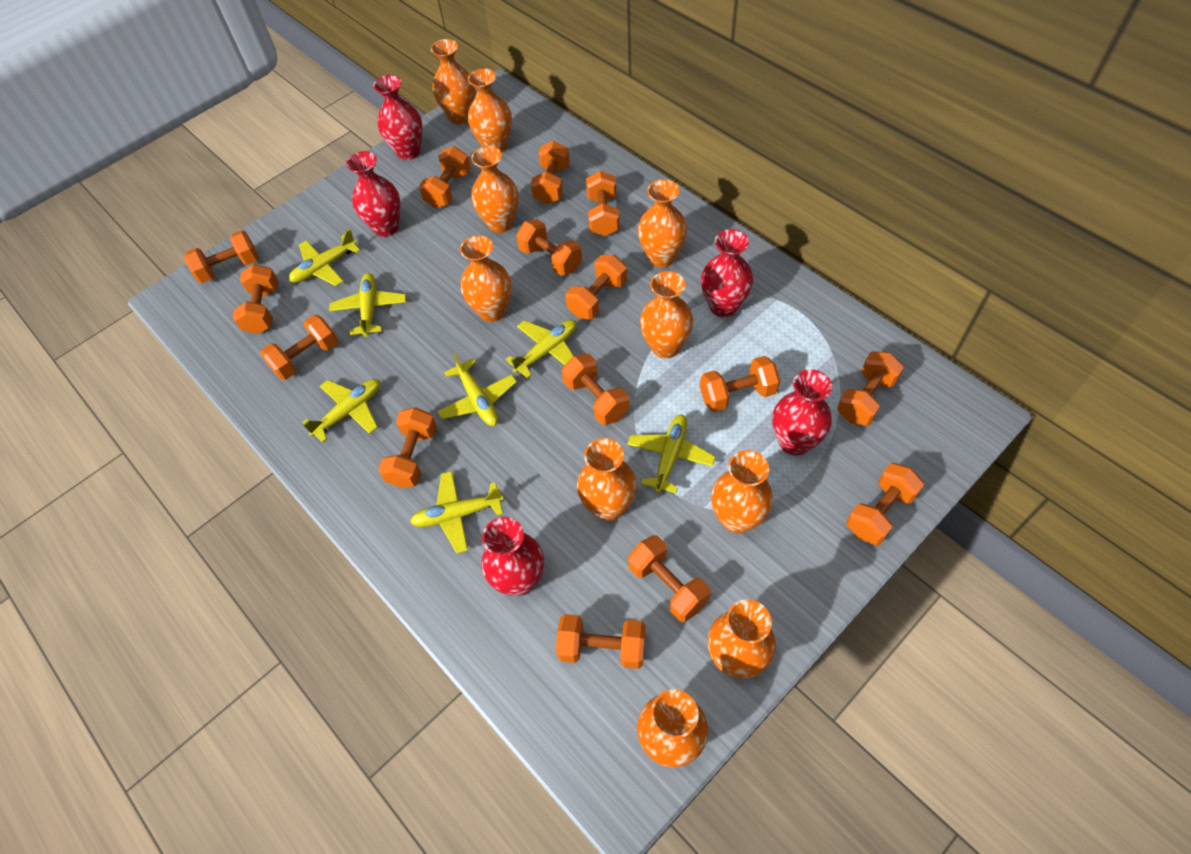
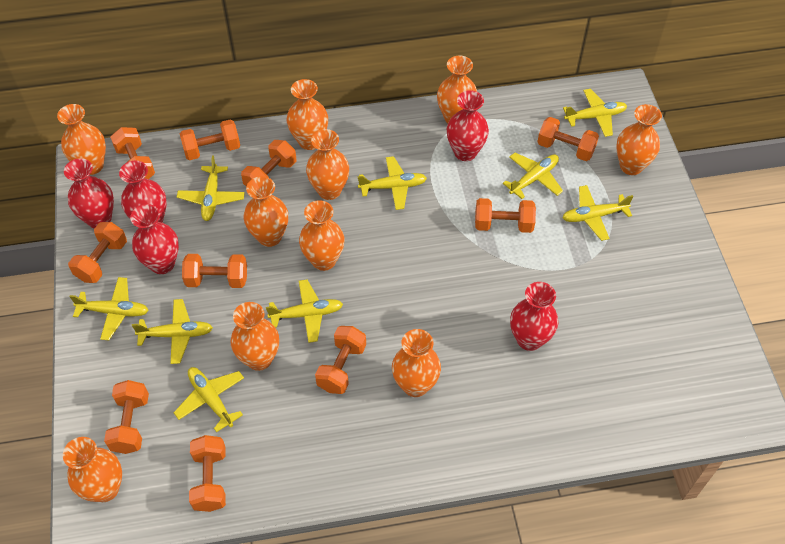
orange dumbbell: 15 -> 10
yellow plane: 7 -> 9

